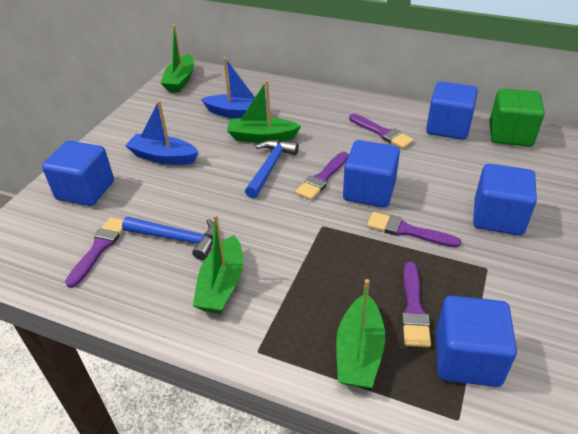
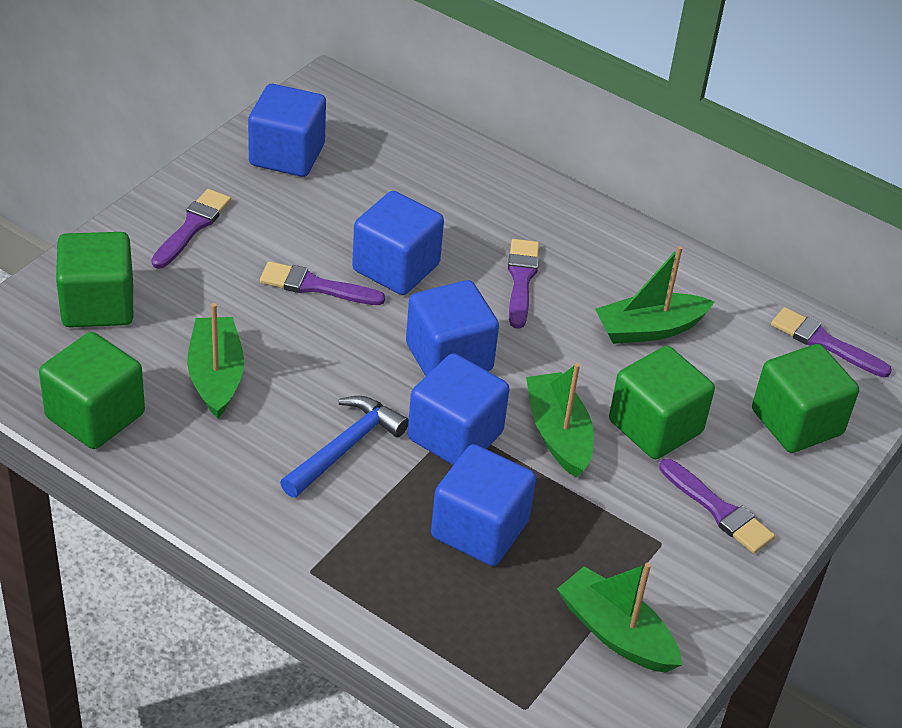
blue boat: 2 -> 0
blue hammer: 2 -> 1
green cube: 1 -> 4

